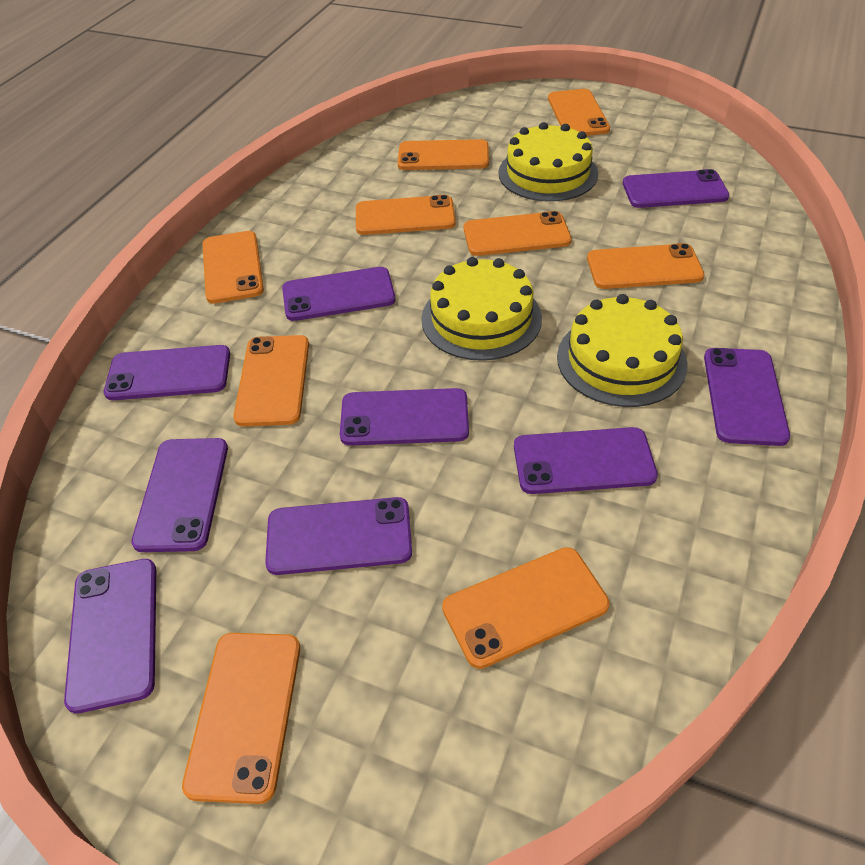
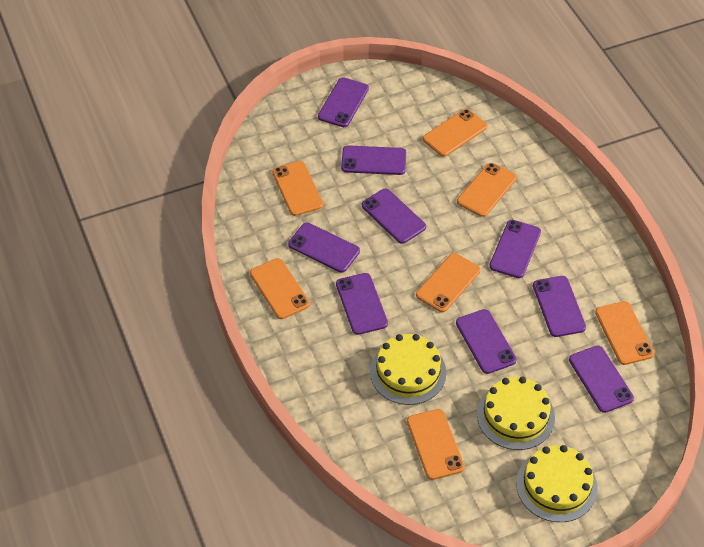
orange phone: 9 -> 7

